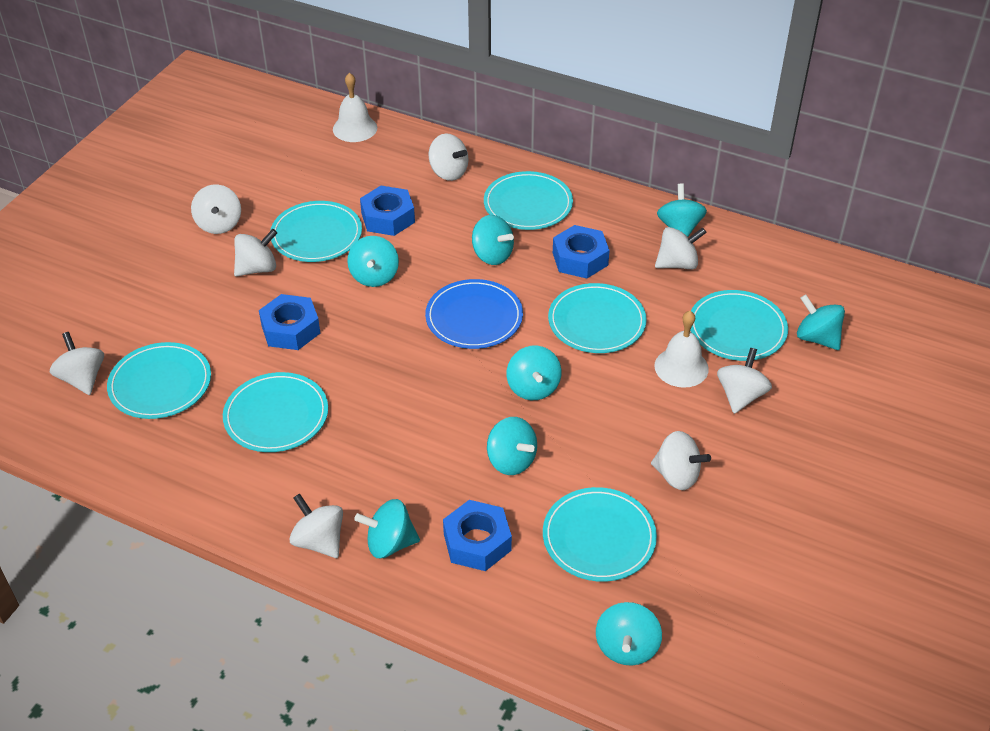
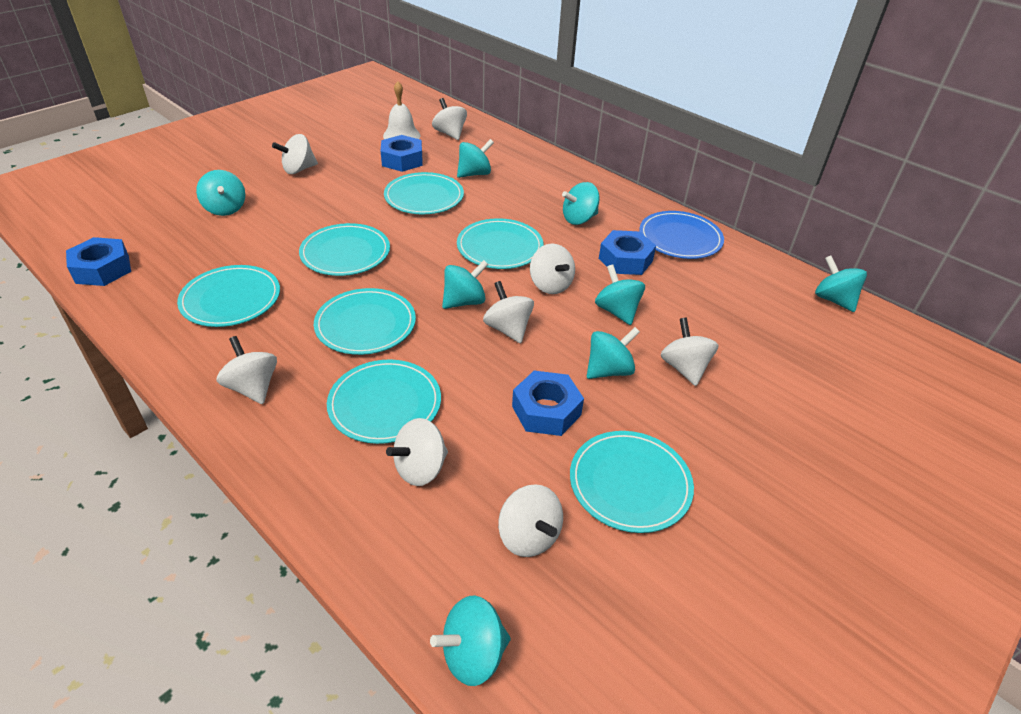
white bell: 2 -> 1

